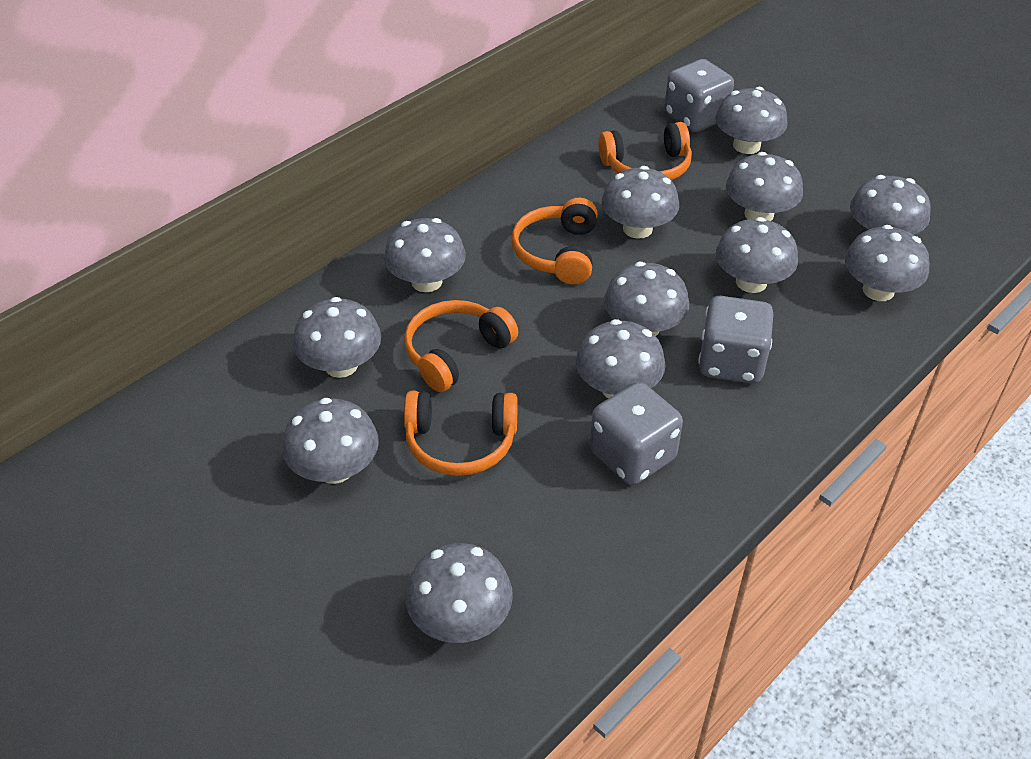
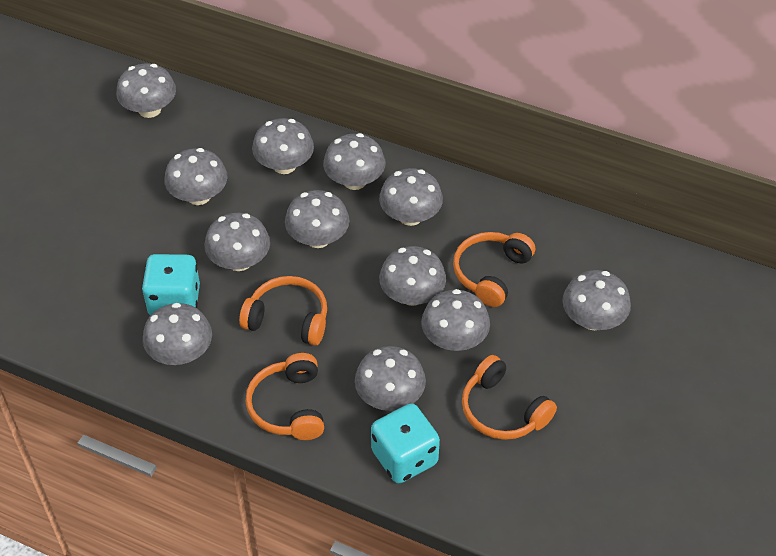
grey dice: 3 -> 0
turquoise dice: 0 -> 2

